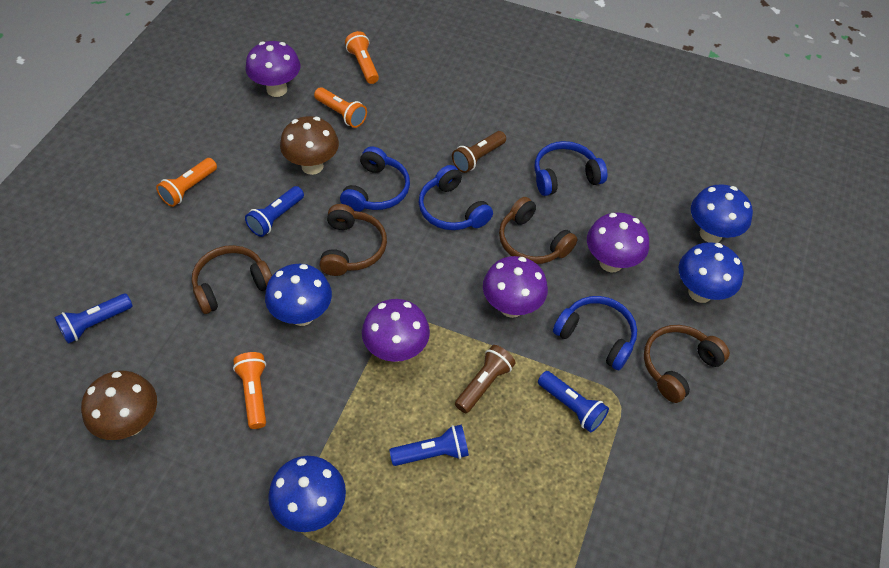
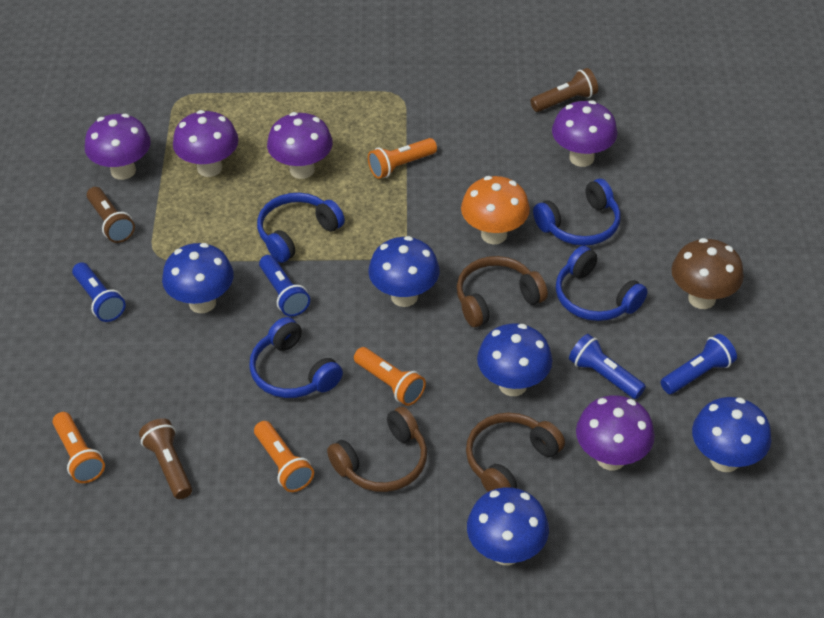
blue mushroom: 4 -> 5
brown flashlight: 2 -> 3
brown headphones: 4 -> 3
brown mushroom: 2 -> 1
orange mushroom: 0 -> 1
purple mushroom: 4 -> 5

